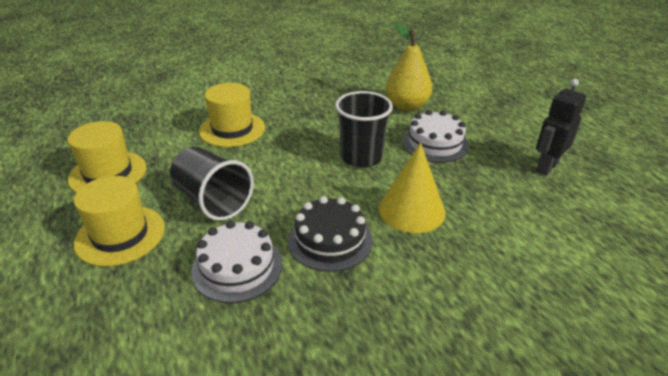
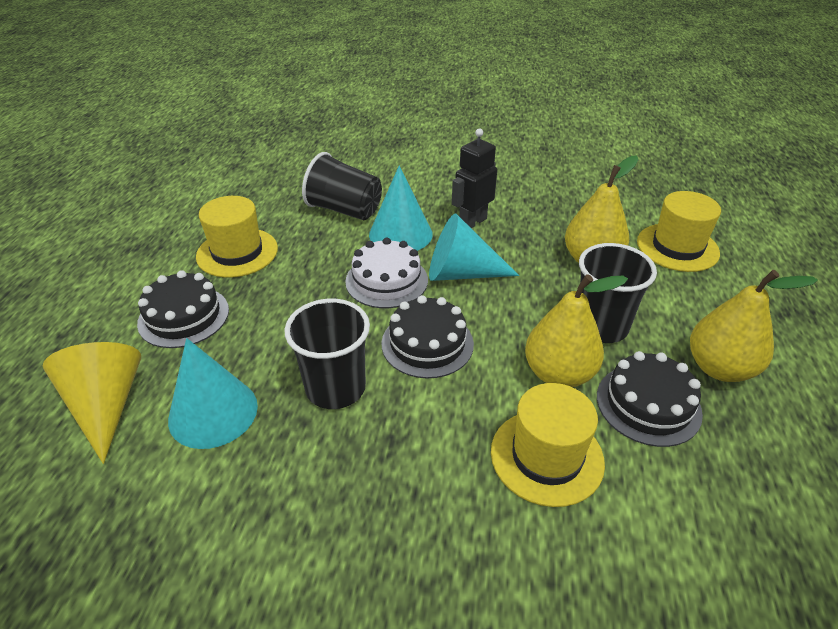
black cake: 1 -> 3
black cup: 2 -> 3
turquoise cone: 0 -> 3
white cake: 2 -> 1
yellow pear: 1 -> 3

